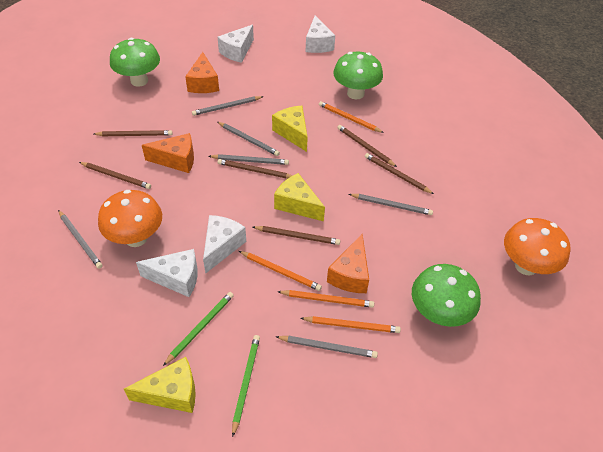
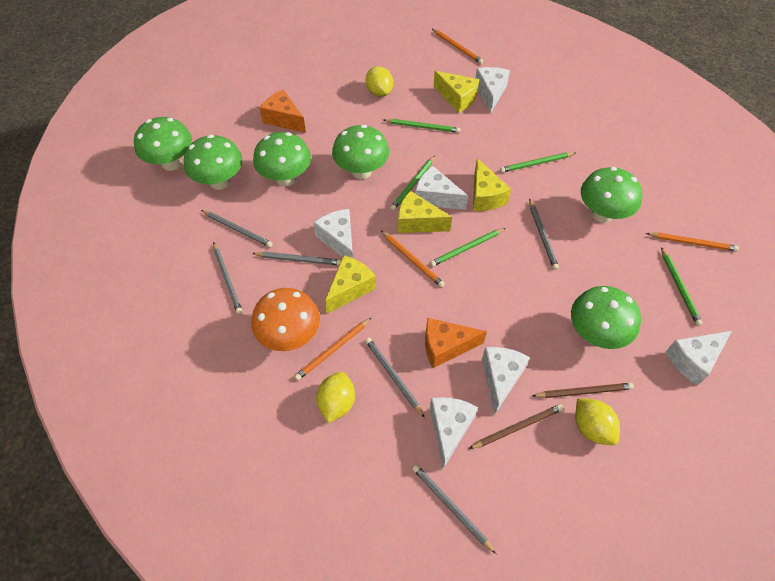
brown pencil: 6 -> 2
green mushroom: 3 -> 6
green pencil: 2 -> 5
orange cheese: 3 -> 2
orange mushroom: 2 -> 1
white cheese: 4 -> 6
yellow cheese: 3 -> 4
yellow lemon: 0 -> 3

